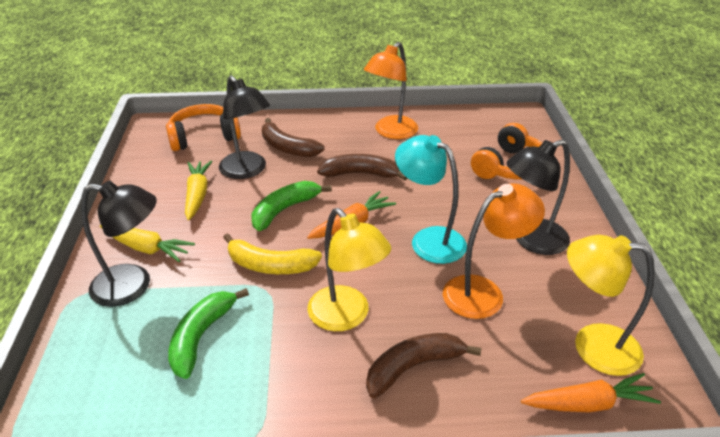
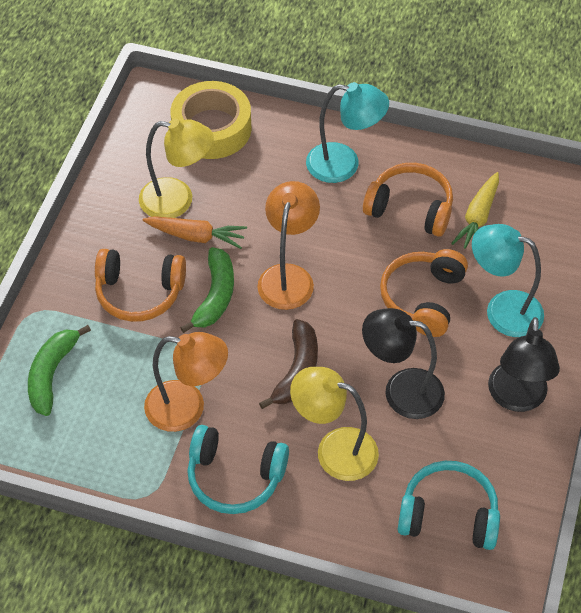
black lamp: 3 -> 2
brown banana: 3 -> 1
orange carrot: 2 -> 1
orange headphones: 2 -> 3
turquoise headphones: 0 -> 2
turquoise lamp: 1 -> 2
yellow banana: 1 -> 0
yellow carrot: 2 -> 1
yellow tape: 0 -> 1

